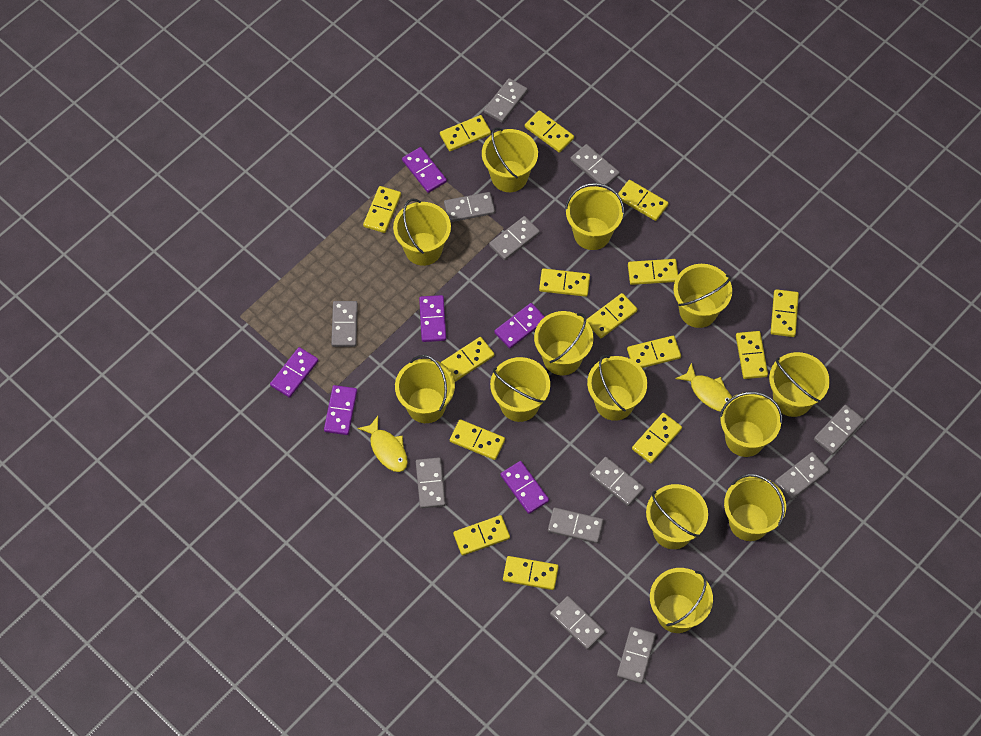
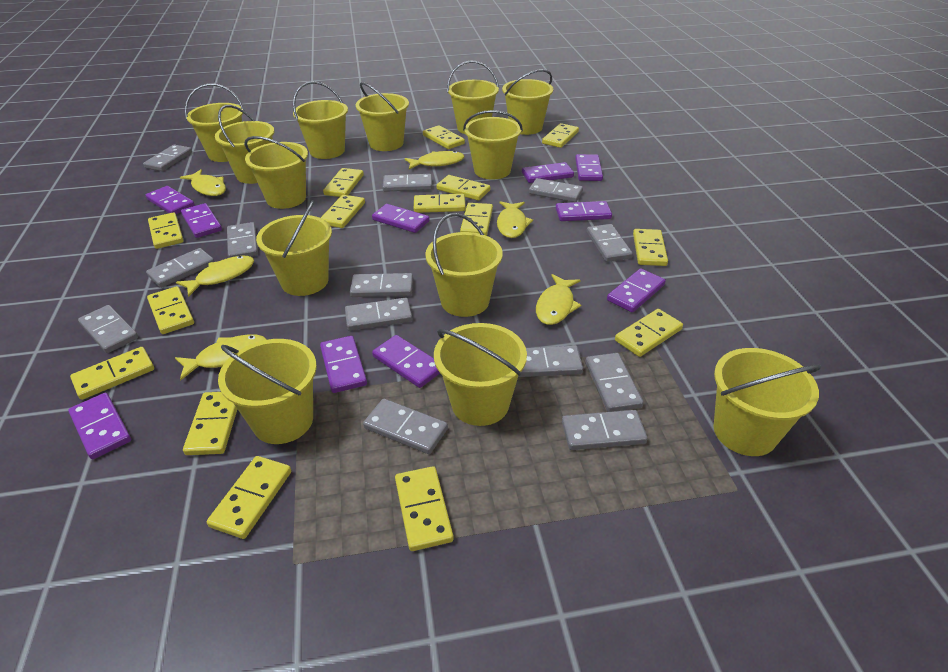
grey domino: 12 -> 13
purple domino: 6 -> 10
yellow fish: 2 -> 6

